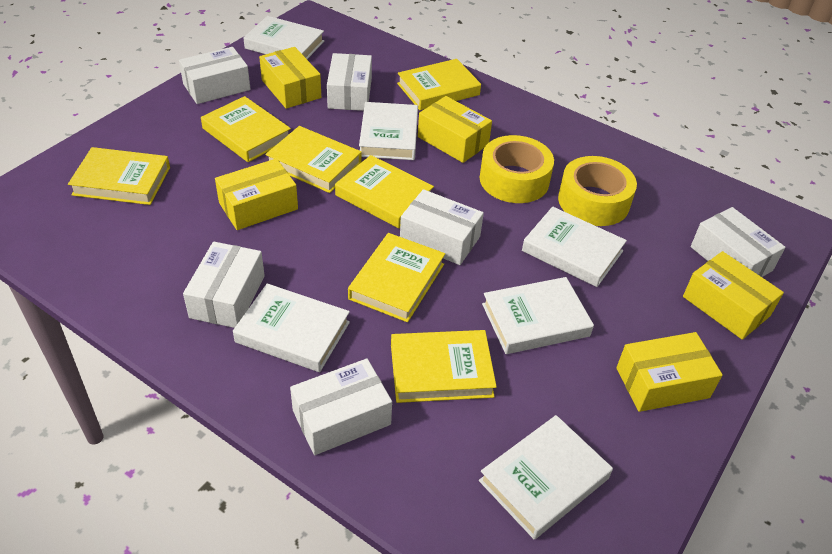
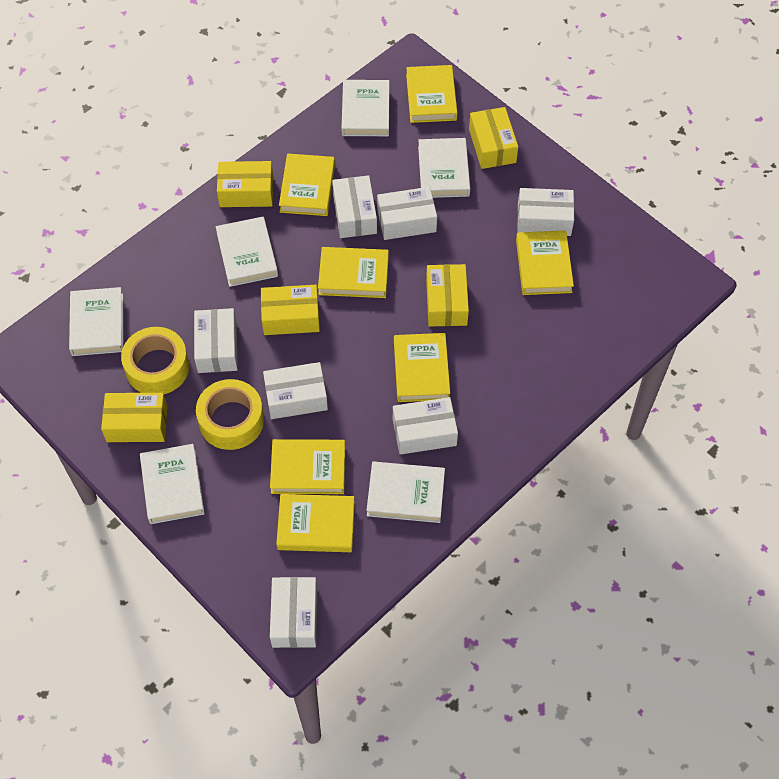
white box: 6 -> 7

